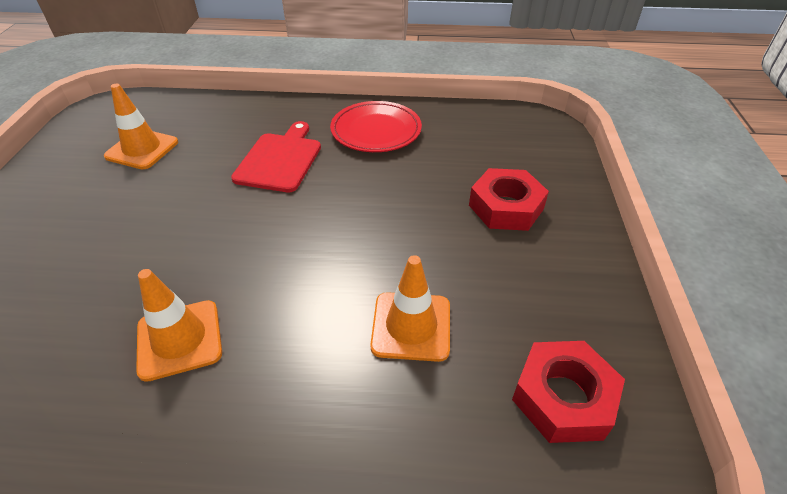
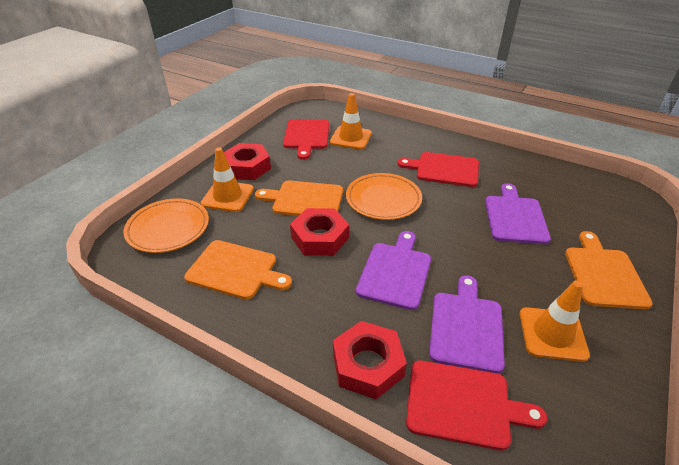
orange cutting board: 0 -> 3
orange plate: 0 -> 2
purple cutting board: 0 -> 3
red cutting board: 1 -> 3
red nut: 2 -> 3
red plate: 1 -> 0

